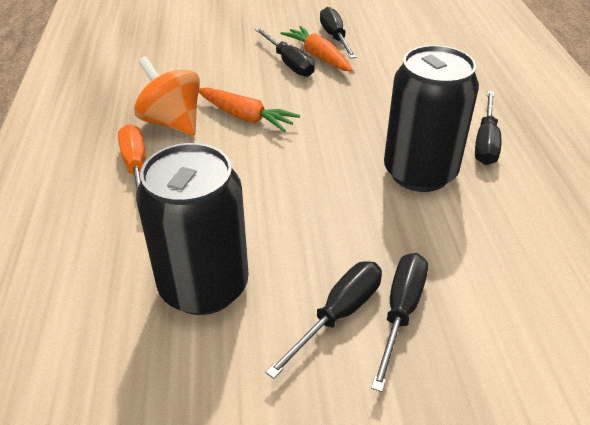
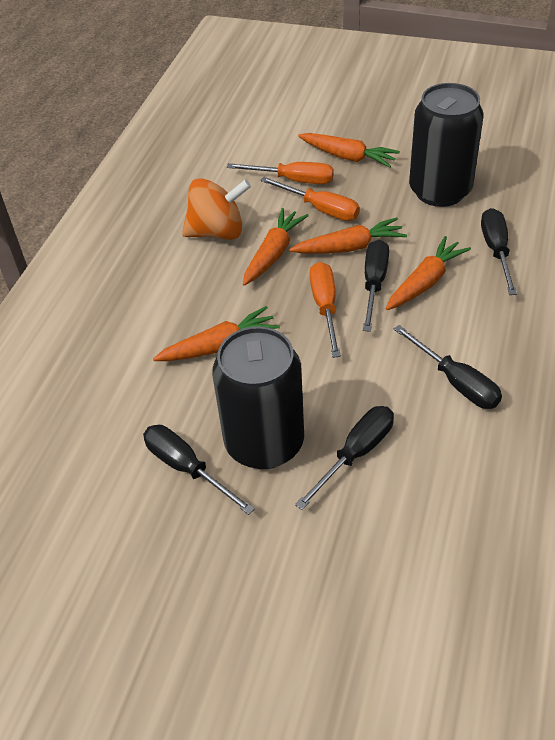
orange carrot: 2 -> 5
orange screwdriver: 1 -> 3

